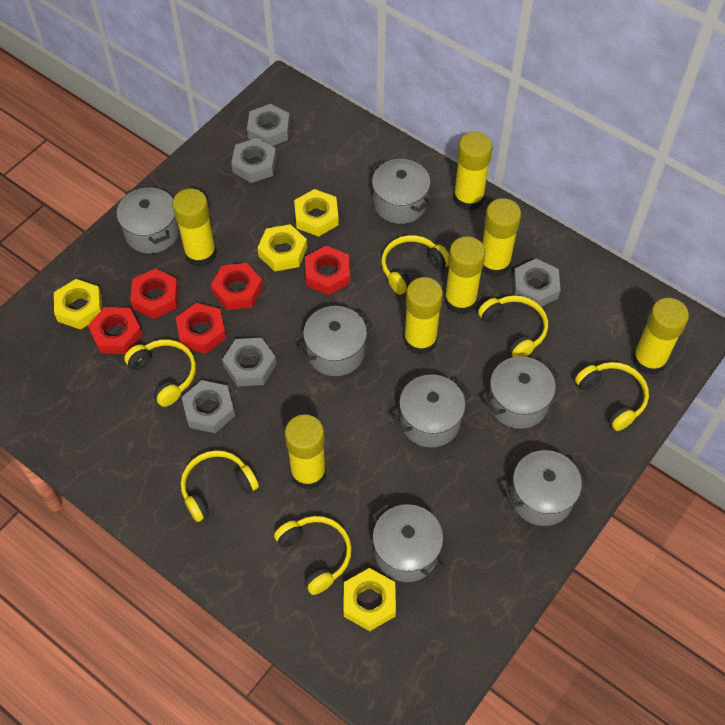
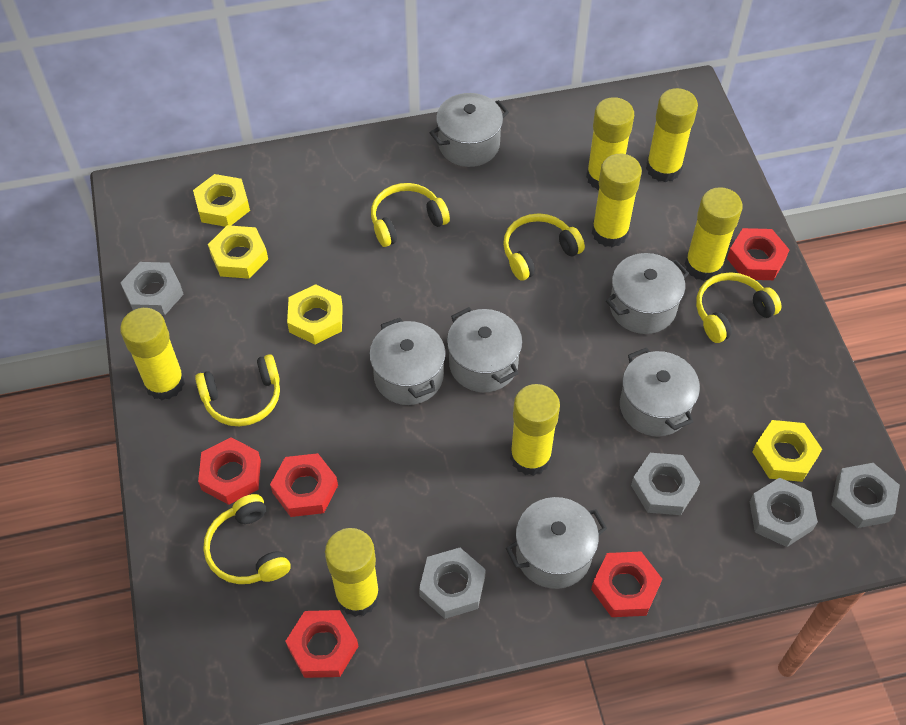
grey pot: 7 -> 6
yellow headphones: 6 -> 5

